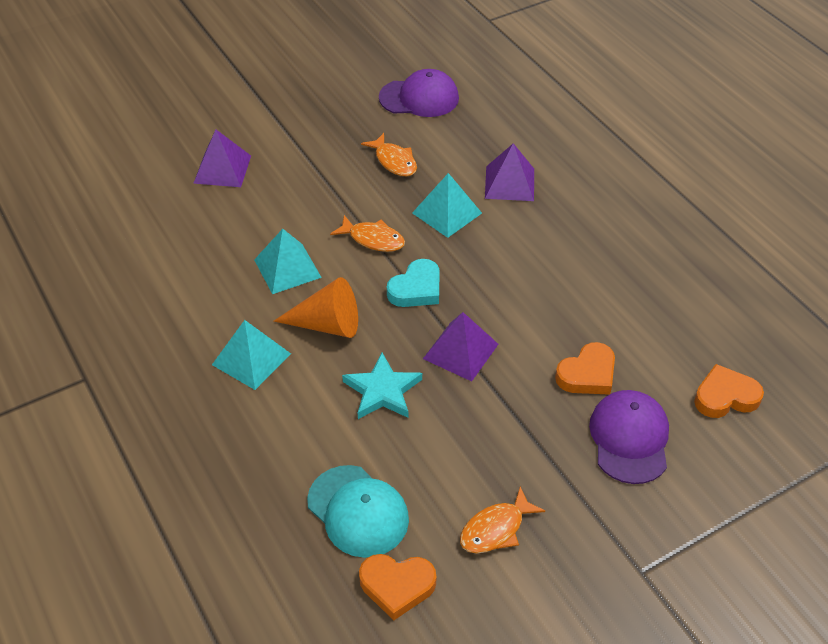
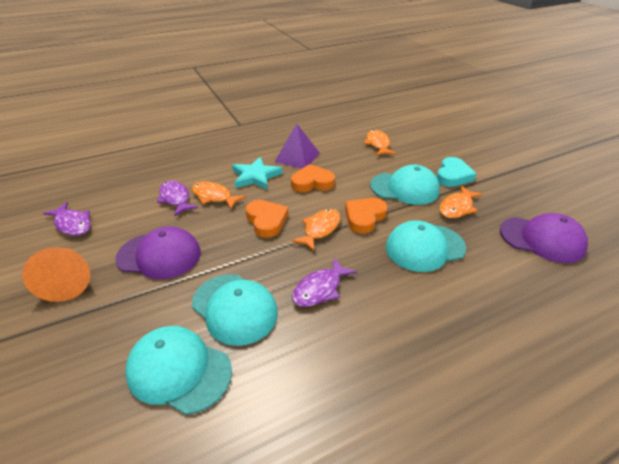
orange fish: 3 -> 4
purple fish: 0 -> 3
purple pyramid: 3 -> 1
turquoise cap: 1 -> 4
turquoise pyramid: 3 -> 0

